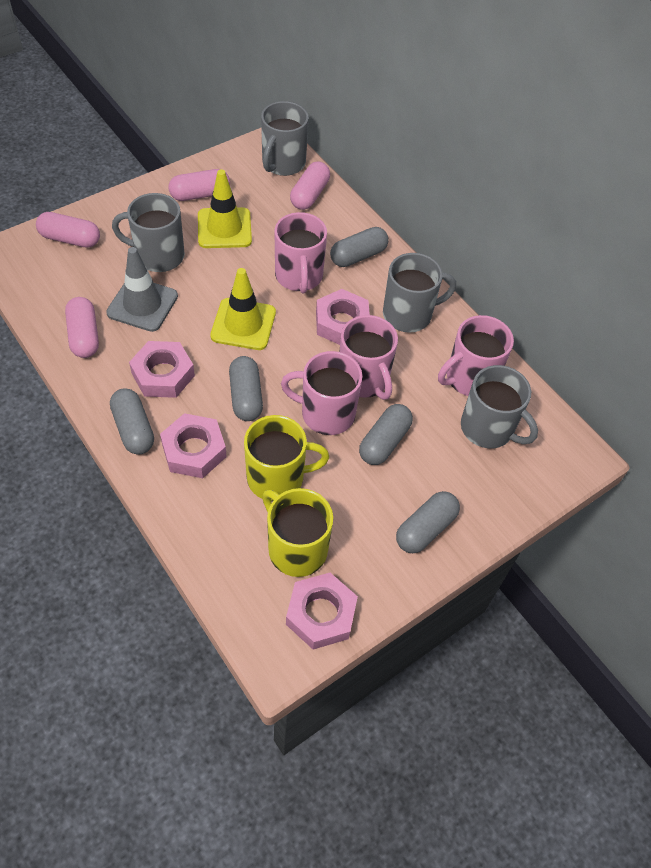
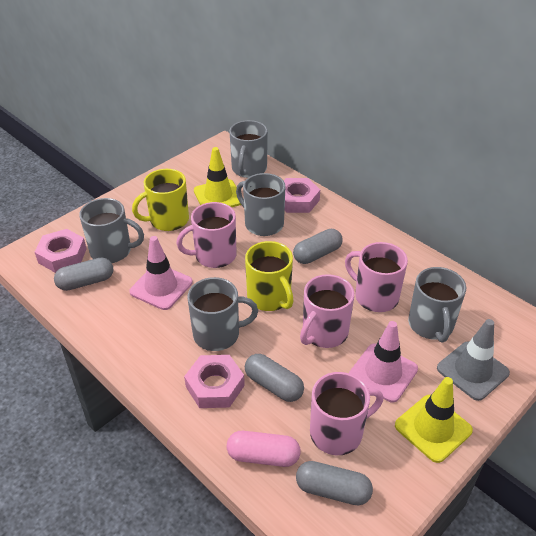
grey capsule: 5 -> 4
grey mug: 4 -> 5
pink capsule: 4 -> 1
pink nut: 4 -> 3
pink traffic cone: 0 -> 2

